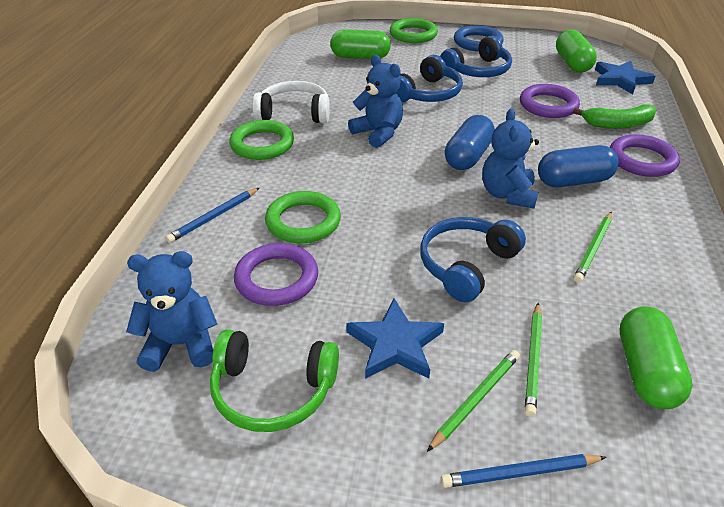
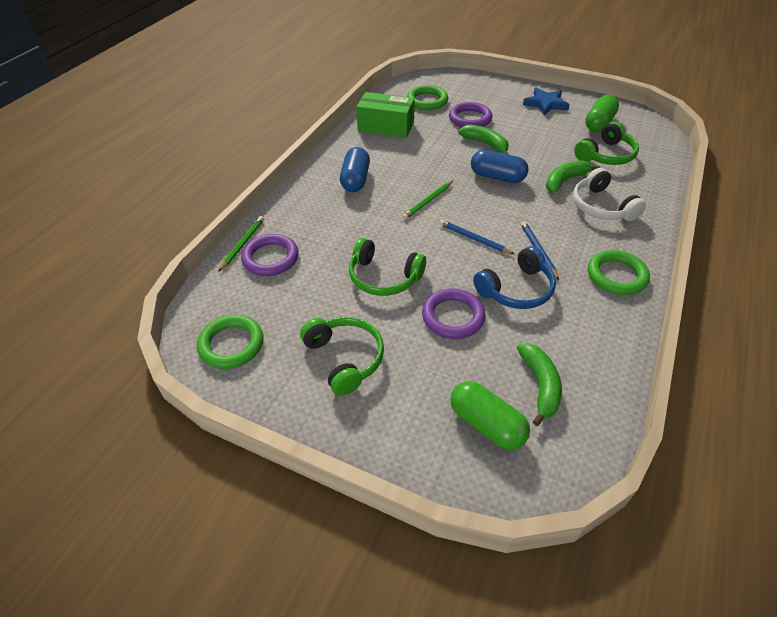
blue headphones: 3 -> 1
blue ring: 1 -> 0
blue star: 2 -> 1
blue teddy bear: 3 -> 0
green banana: 1 -> 3
green box: 0 -> 1
green capsule: 3 -> 2
green headphones: 1 -> 3
green pencil: 3 -> 2

